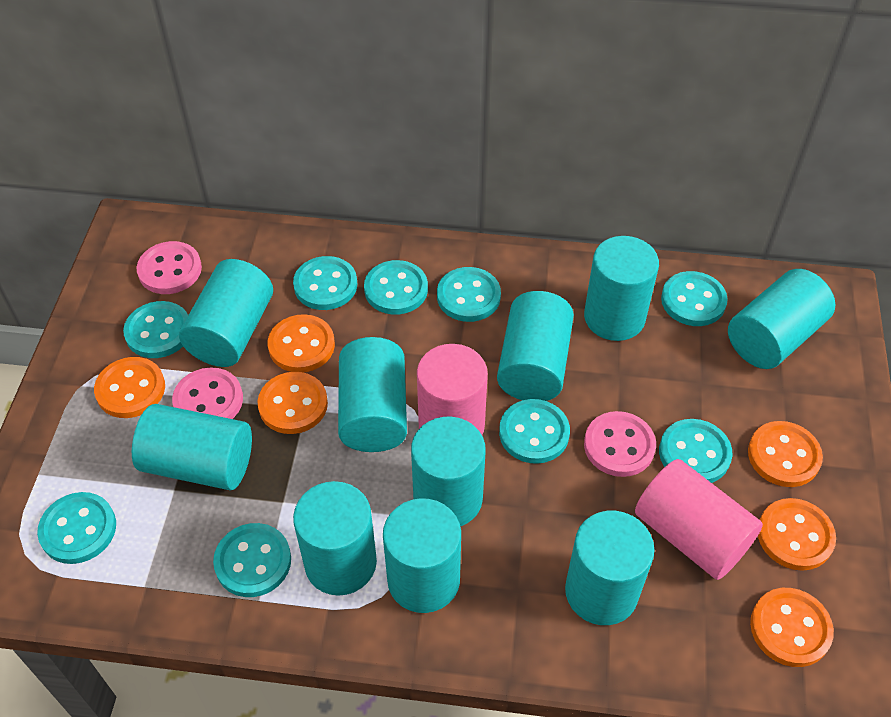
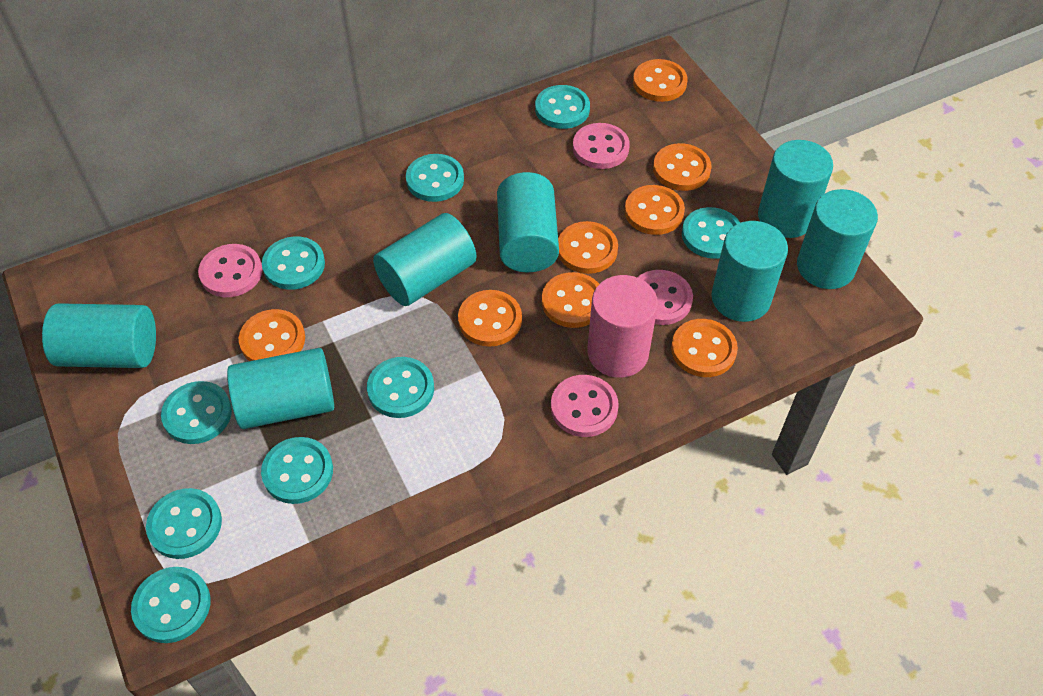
orange button: 6 -> 8
pink button: 3 -> 4
pink cylinder: 2 -> 1
turquoise cylinder: 10 -> 7

